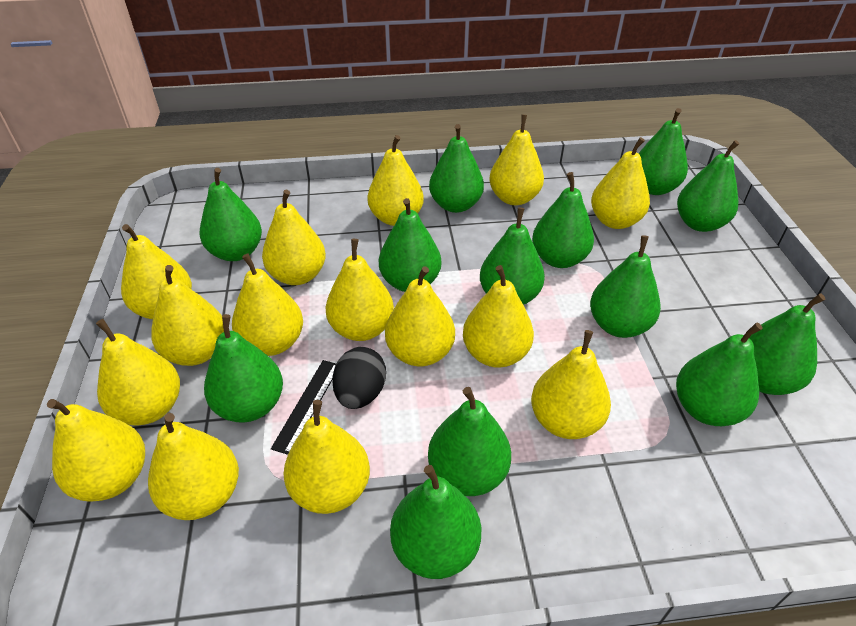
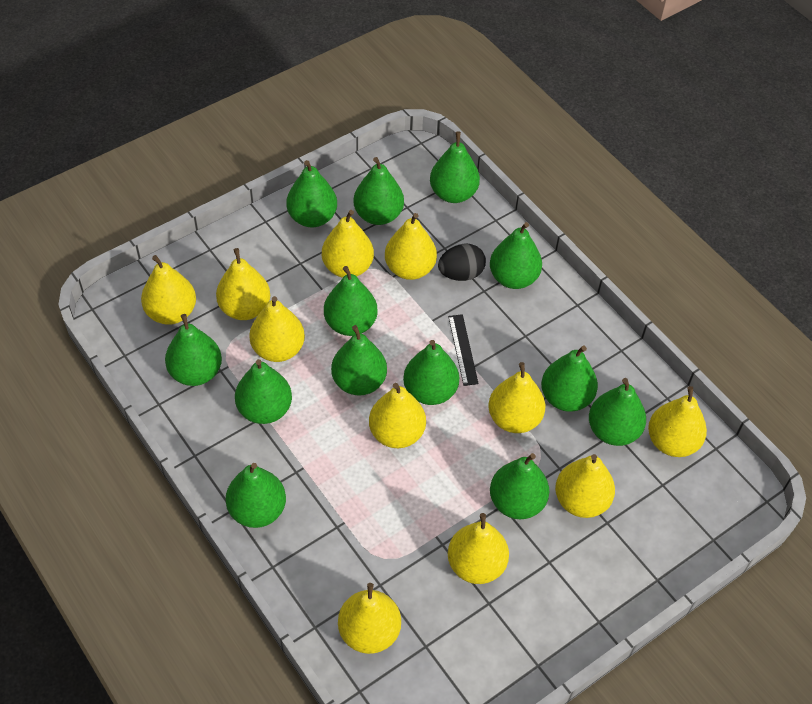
yellow pear: 15 -> 11

